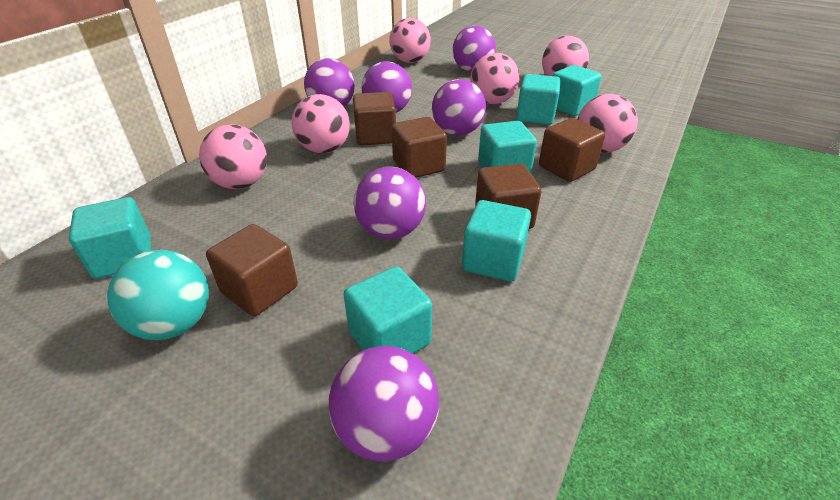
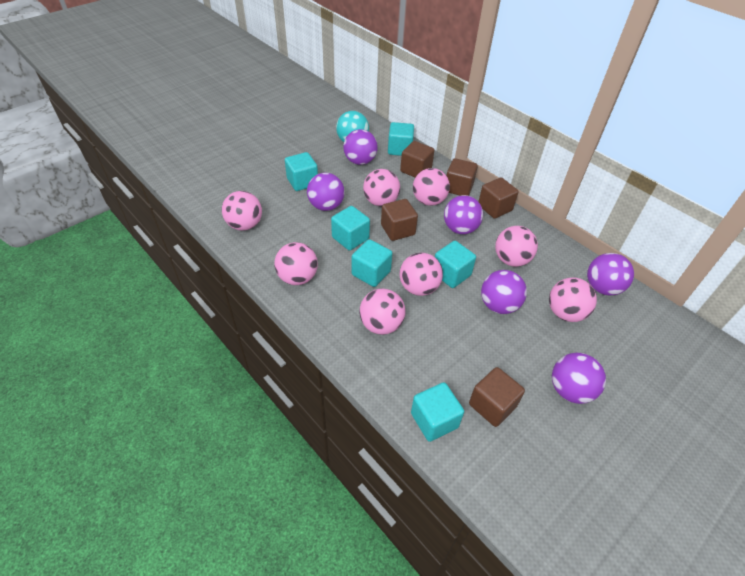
pink ball: 6 -> 8

